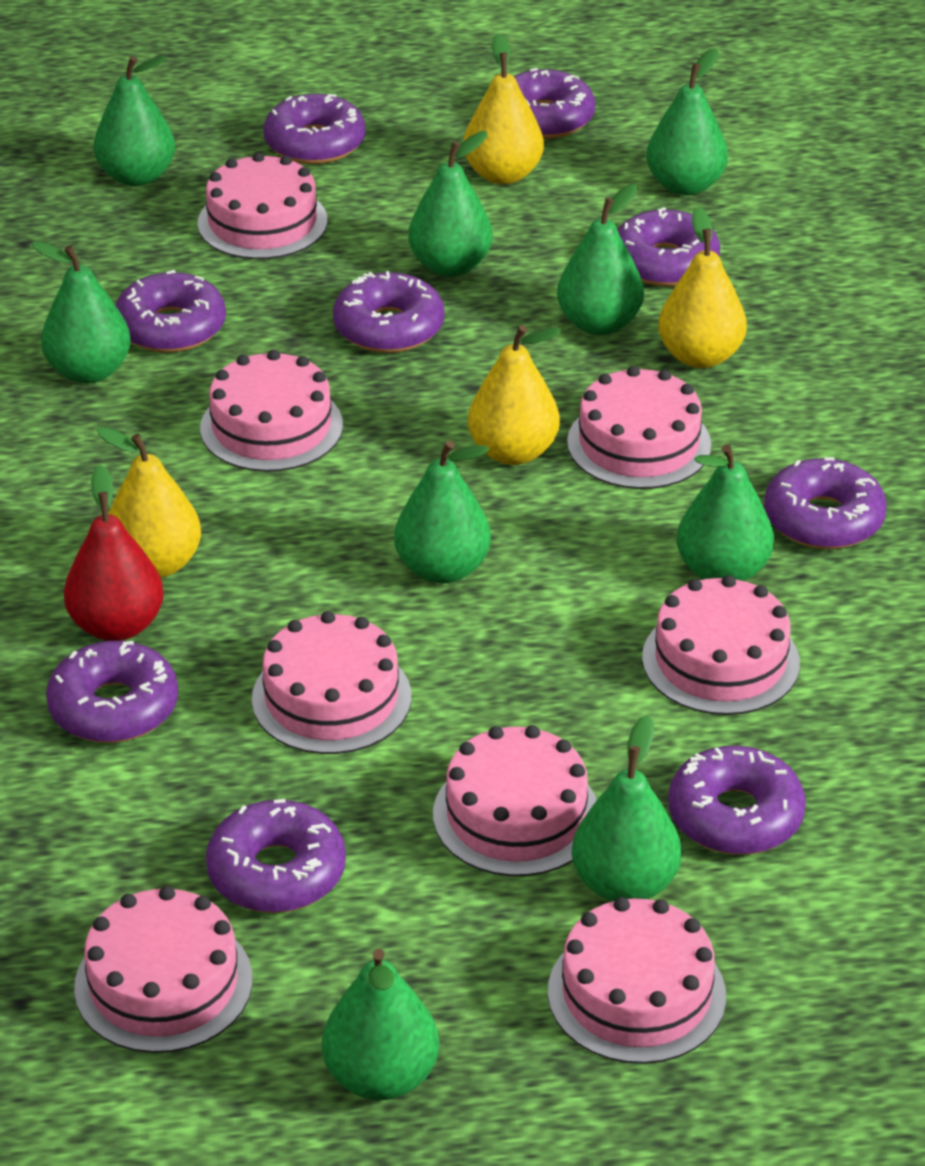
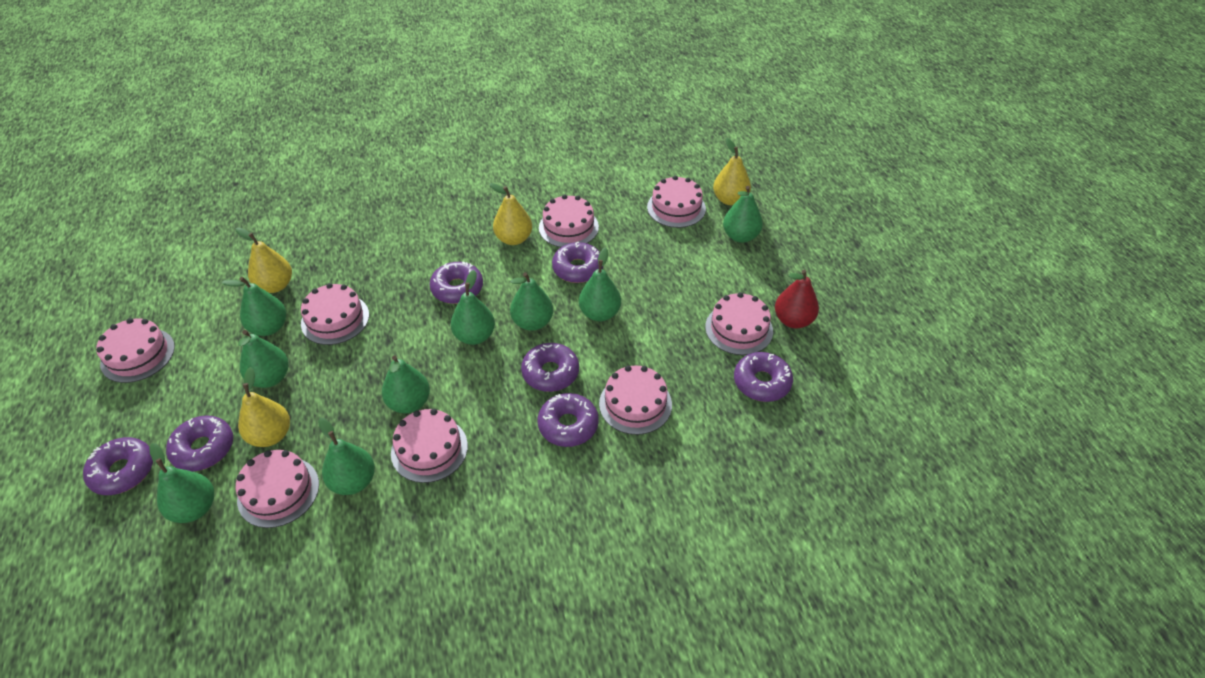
purple donut: 9 -> 7

